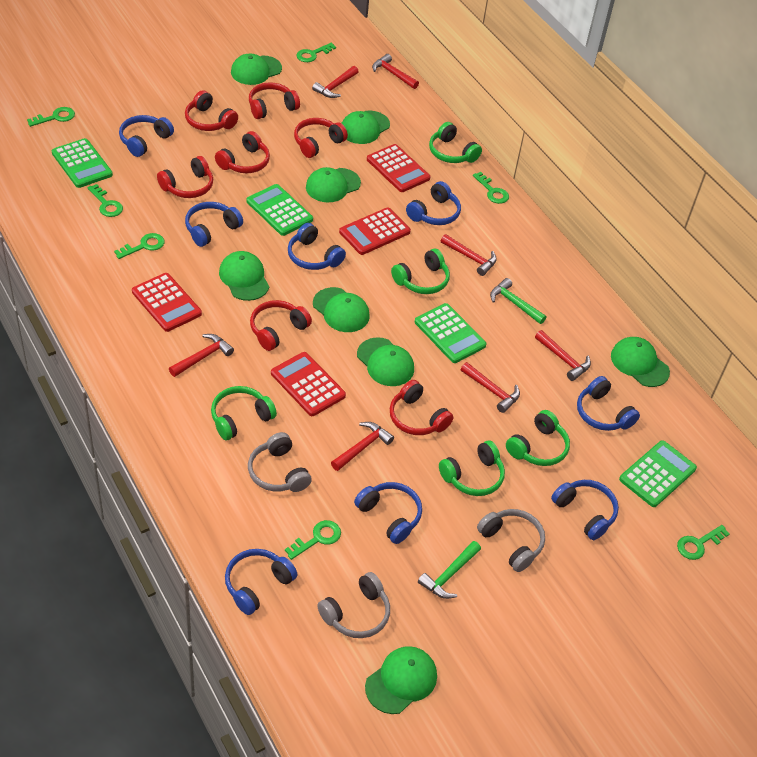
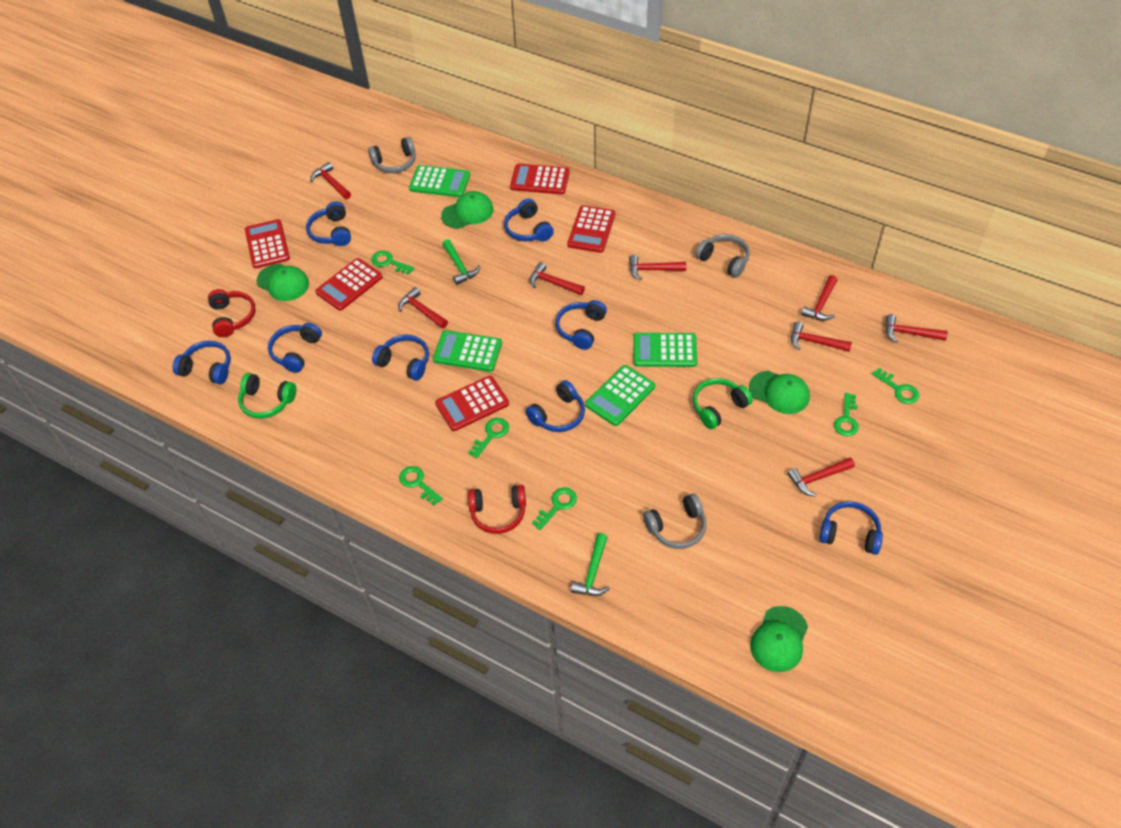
green cap: 8 -> 4
green headphones: 5 -> 2
green key: 7 -> 6
red calculator: 4 -> 5
red hammer: 7 -> 8
red headphones: 7 -> 2

